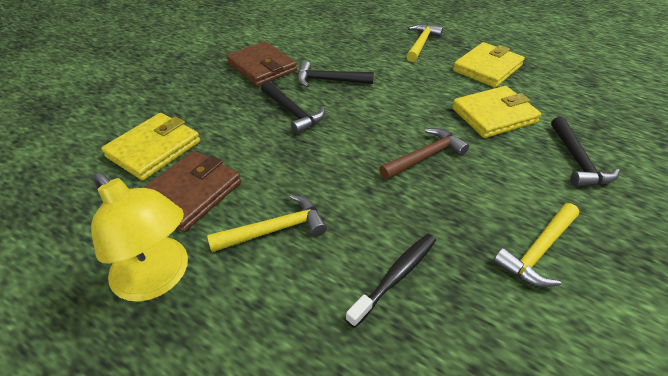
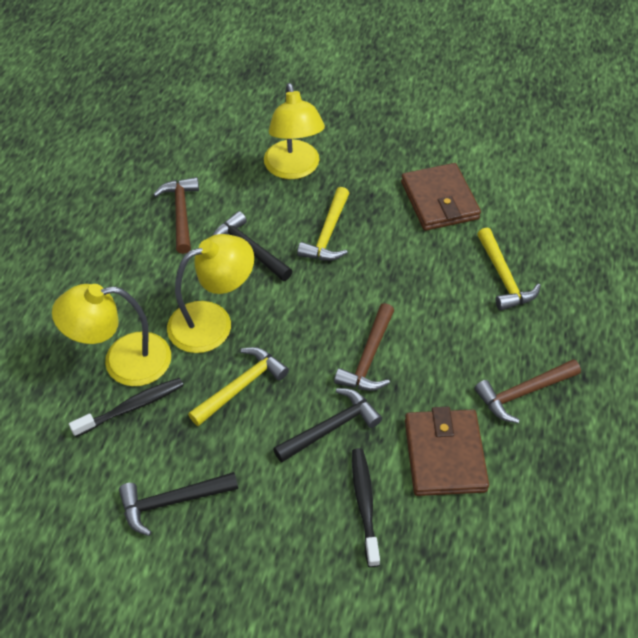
black toothbrush: 1 -> 2
brown hammer: 1 -> 3
yellow lamp: 1 -> 3
yellow wallet: 3 -> 0

